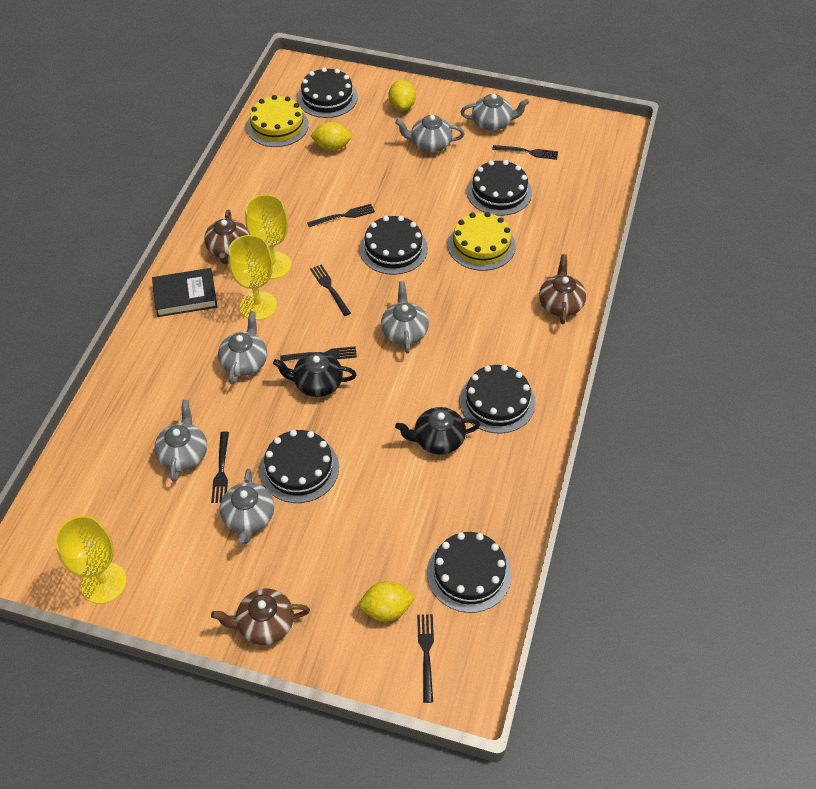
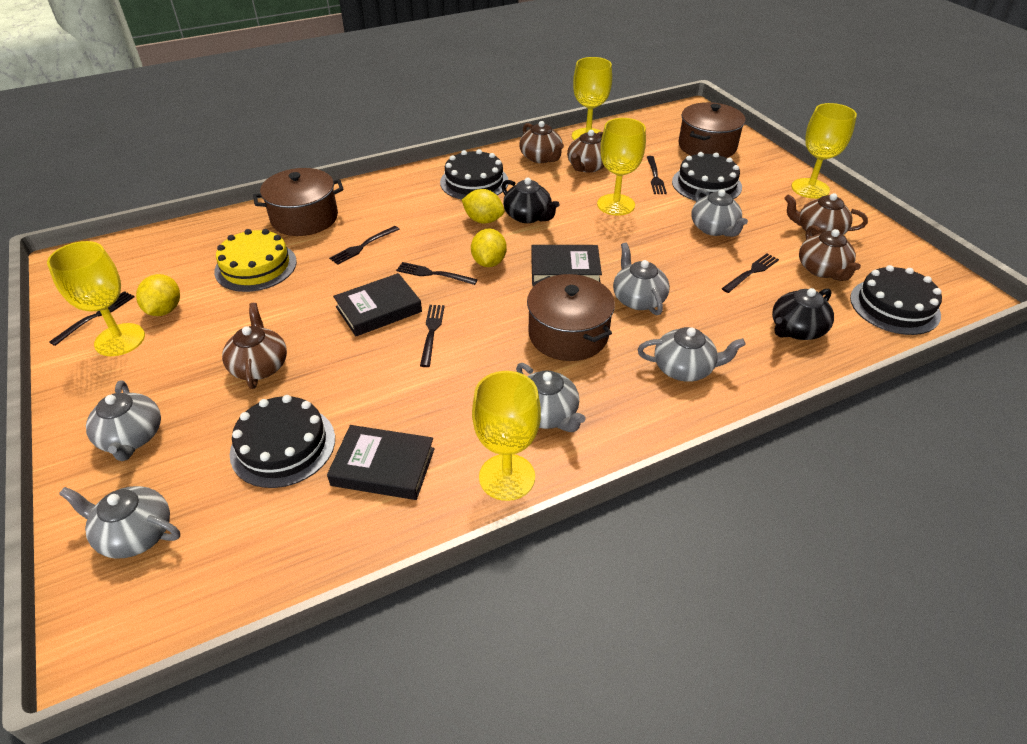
black book: 1 -> 3
black cake: 6 -> 4
brown pot: 0 -> 3
brown teapot: 3 -> 5
yellow cake: 2 -> 1
yellow goblet: 3 -> 5

